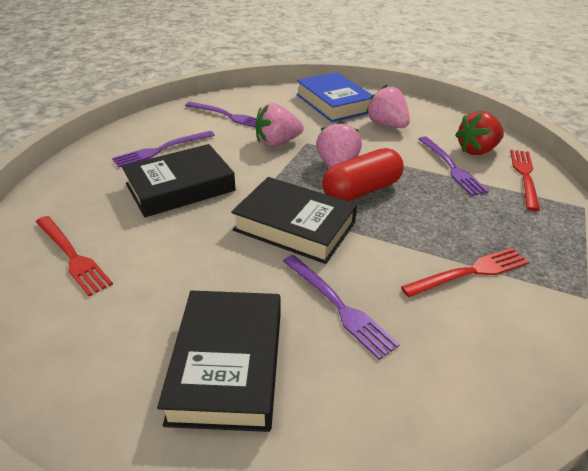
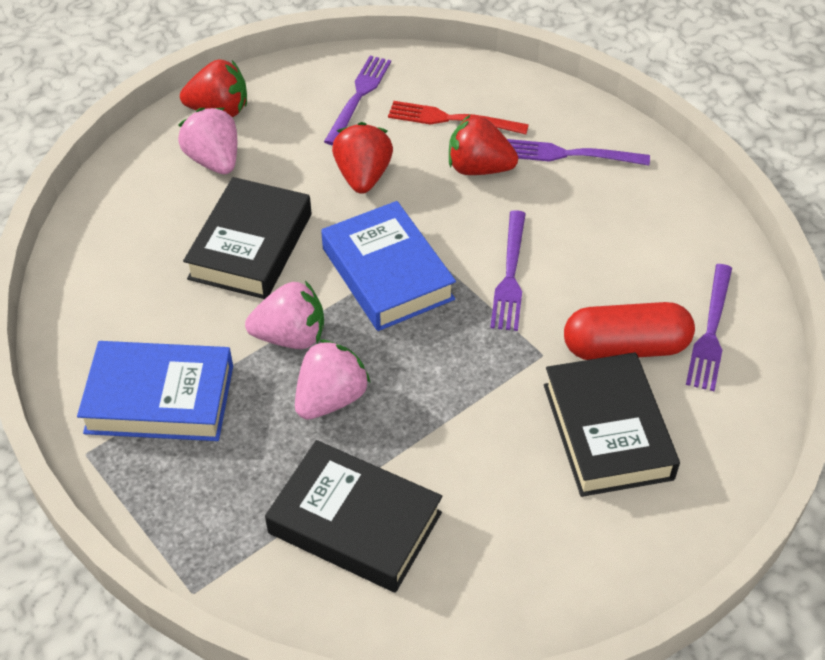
blue book: 1 -> 2
red fork: 3 -> 1
red strawberry: 1 -> 3

